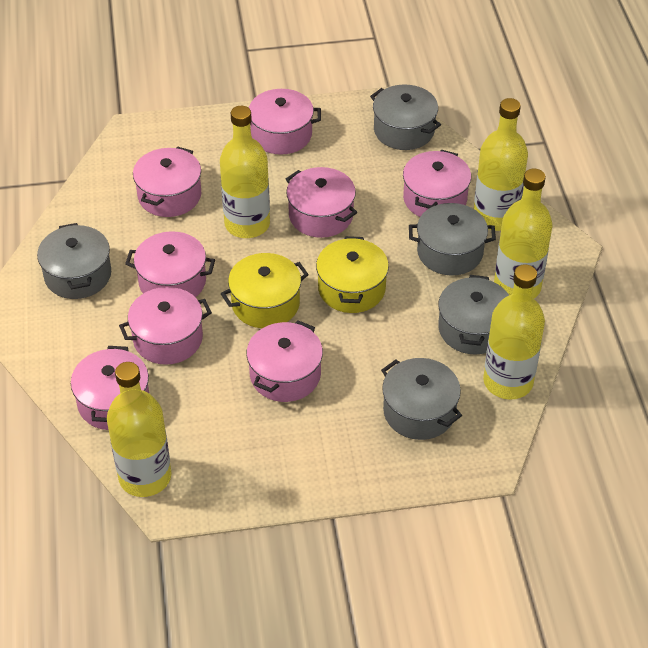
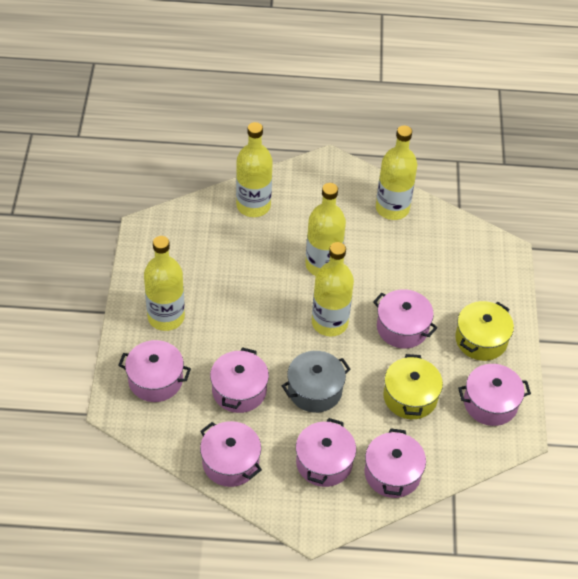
grey pot: 5 -> 1
pink pot: 8 -> 7

